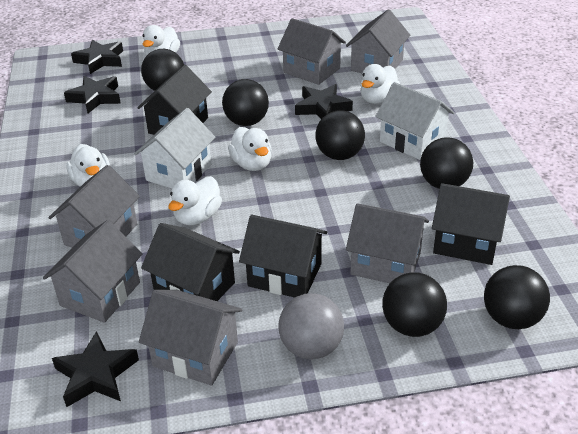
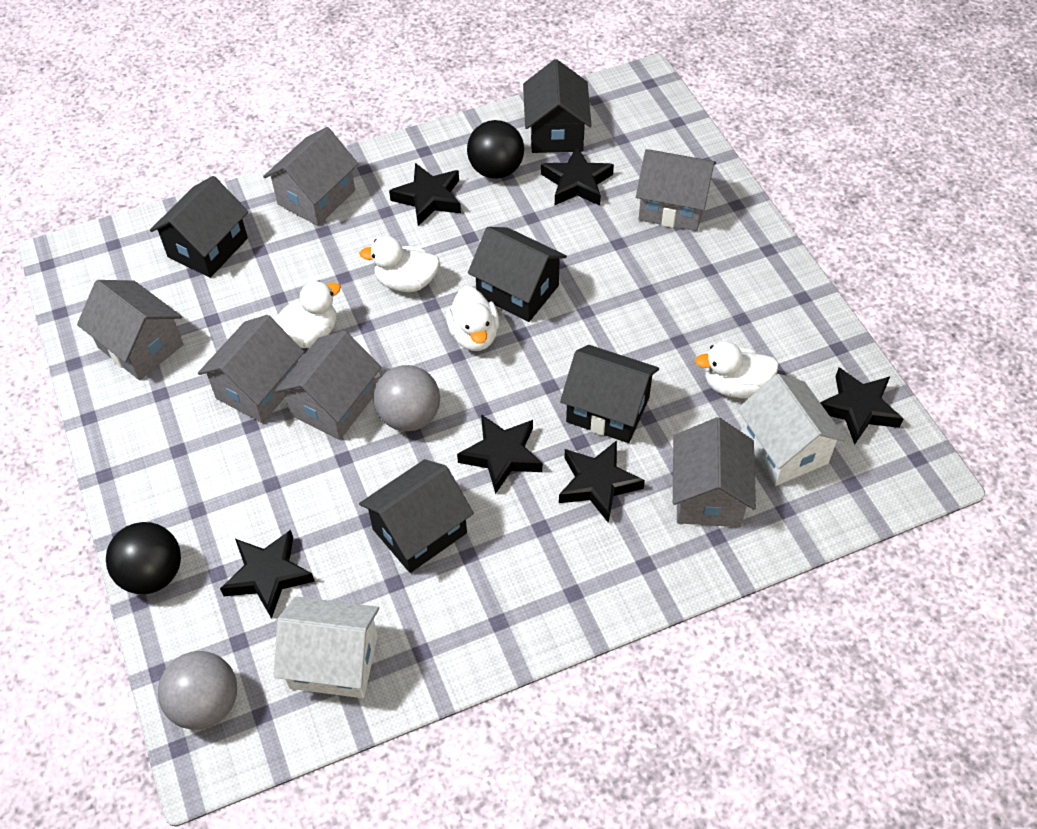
black ball: 6 -> 2
black house: 4 -> 5
black star: 4 -> 6
grey ball: 1 -> 2
white duck: 5 -> 4

